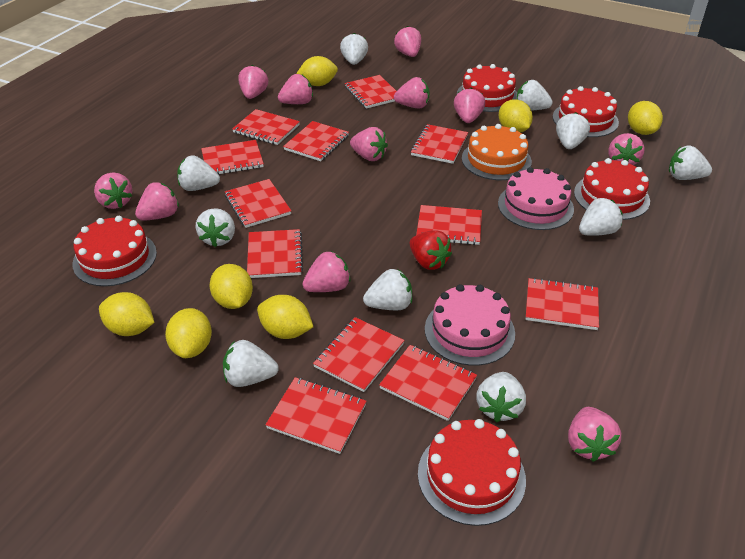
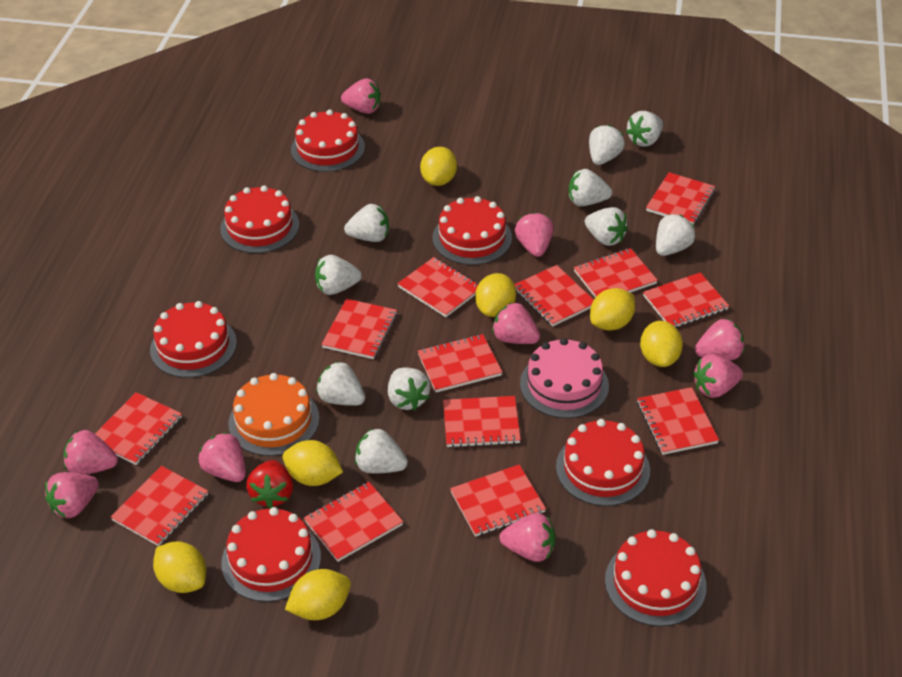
pink cake: 2 -> 1
pink strawberry: 11 -> 9
red cake: 5 -> 7
red notebook: 12 -> 13

